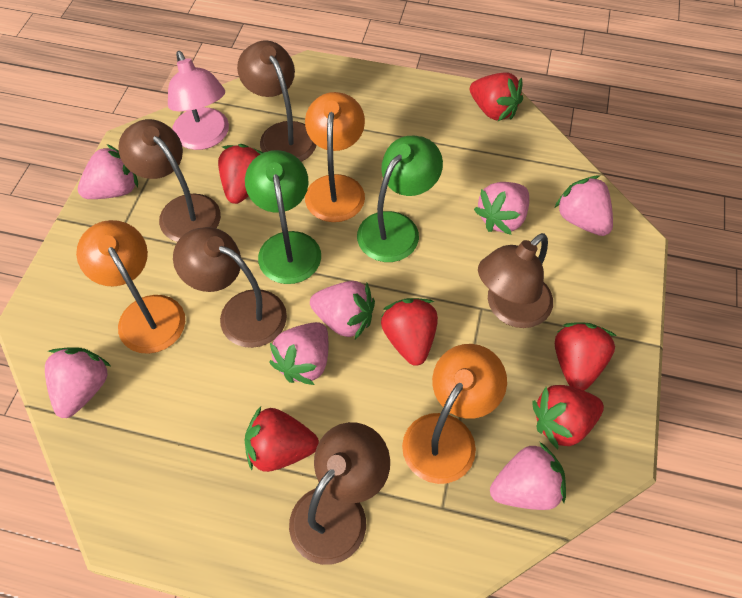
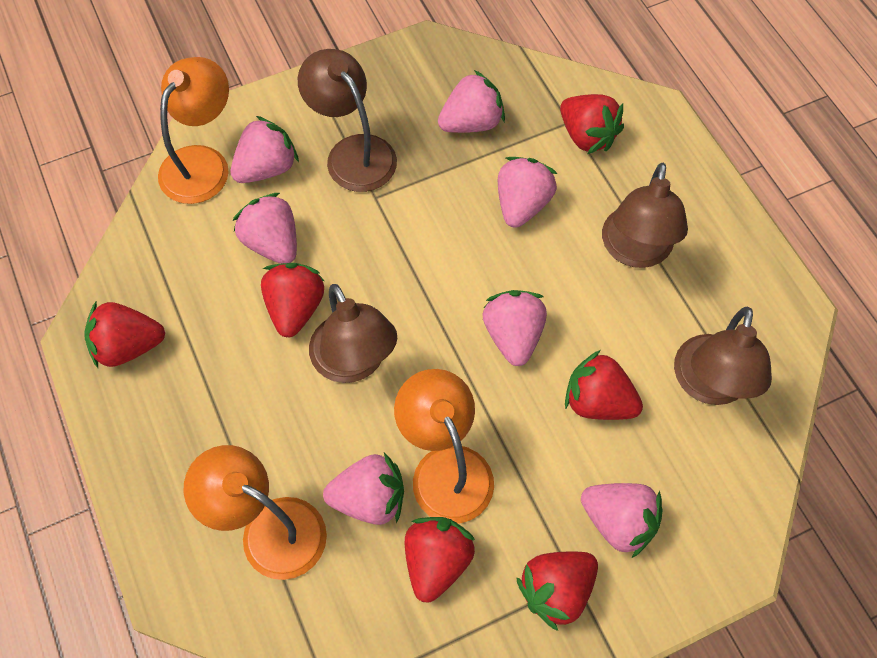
brown lamp: 5 -> 4
green lamp: 2 -> 0
pink lamp: 1 -> 0

